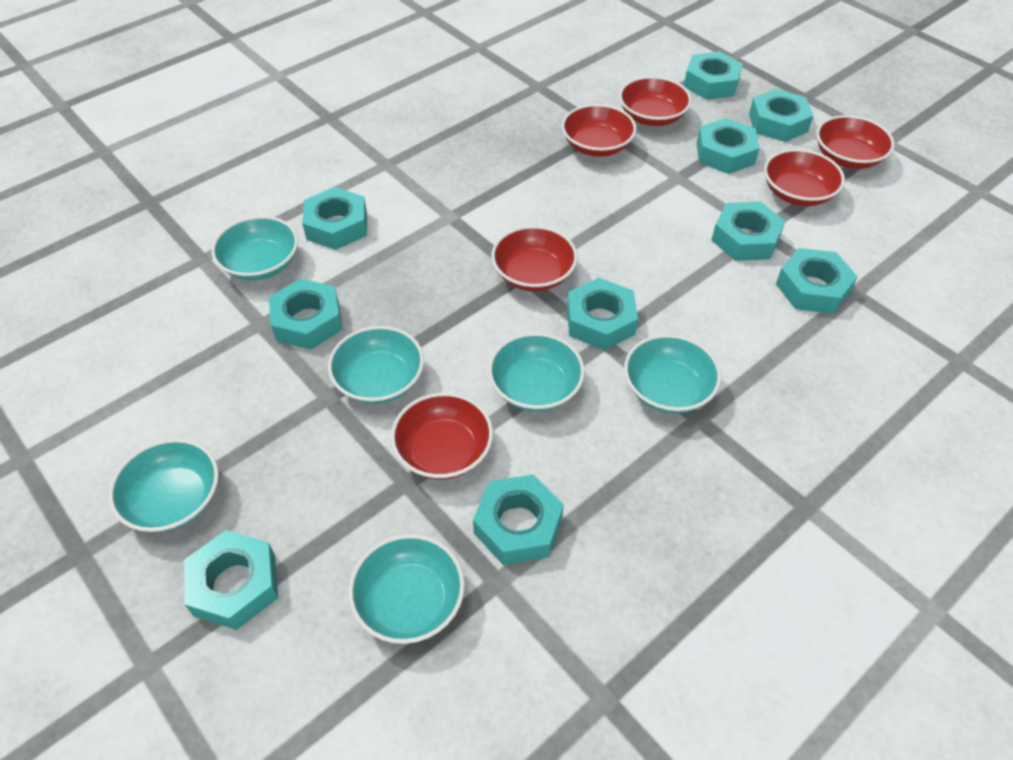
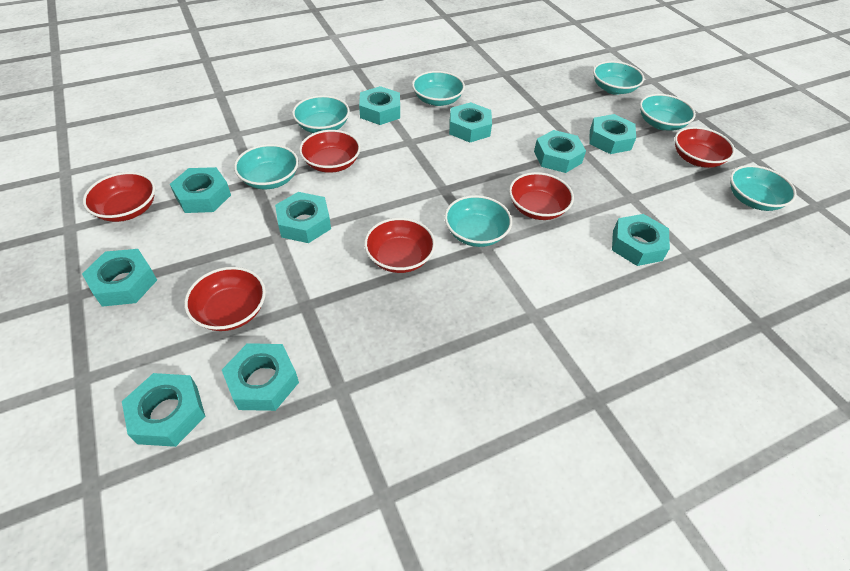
turquoise bowl: 6 -> 7

